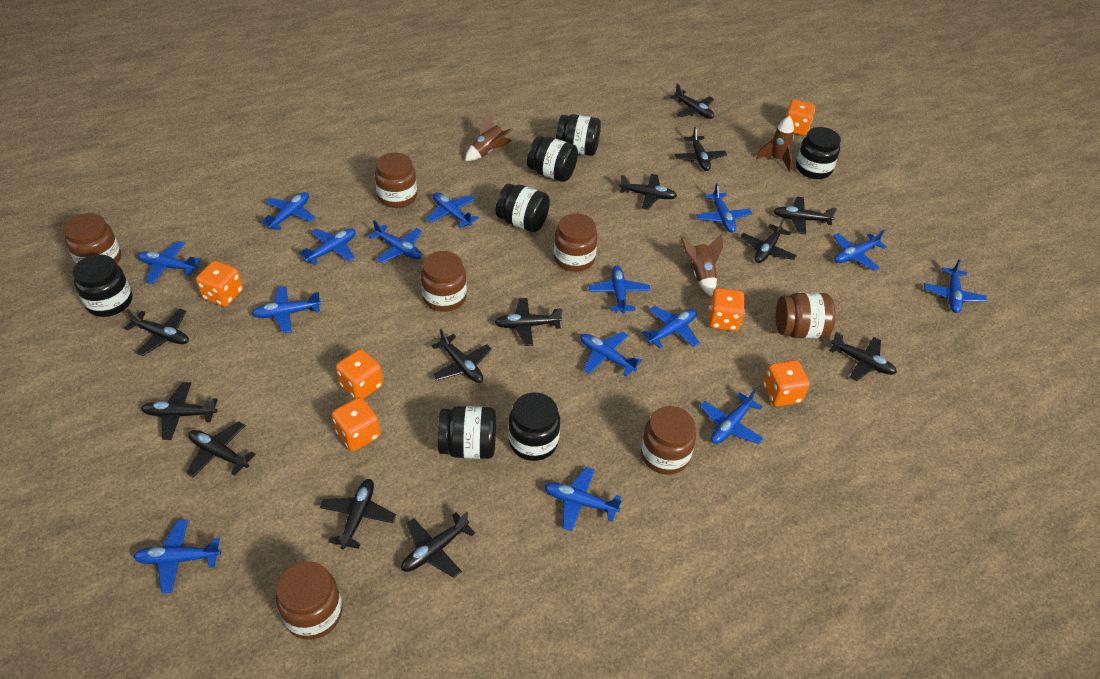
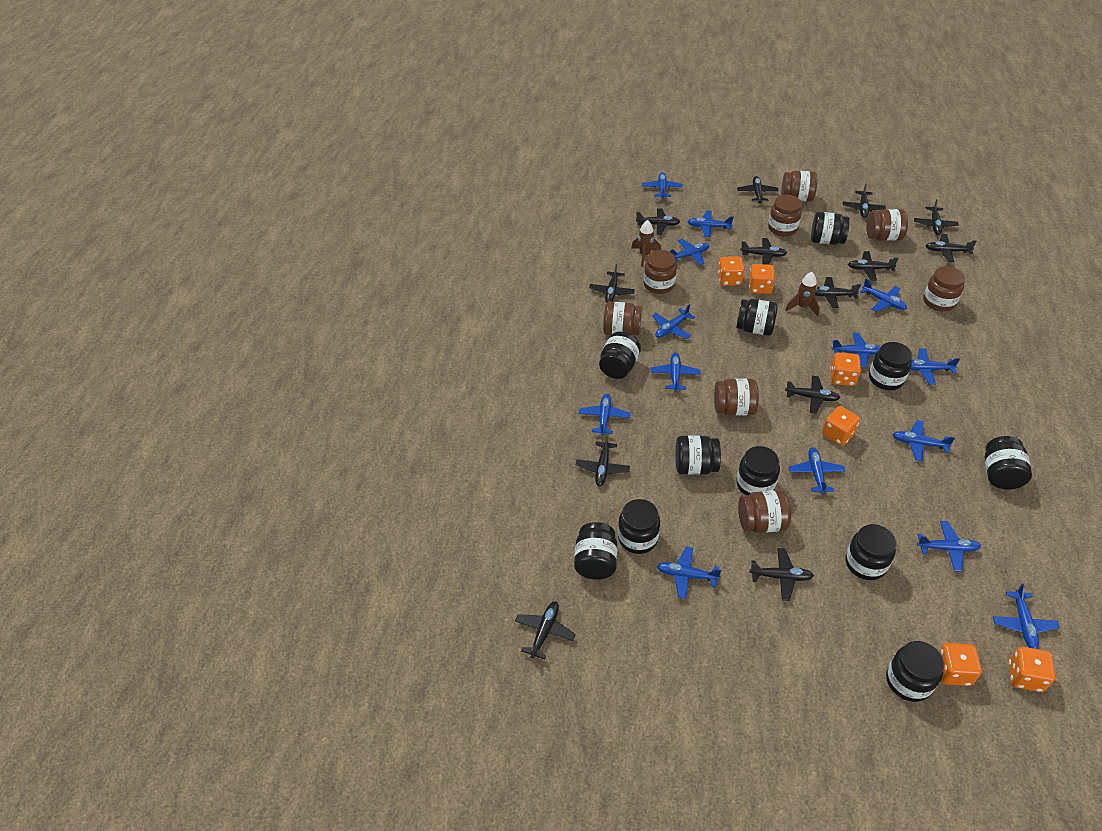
black jar: 7 -> 11
blue plane: 15 -> 14
brown jar: 7 -> 8
brown rocket: 3 -> 2

